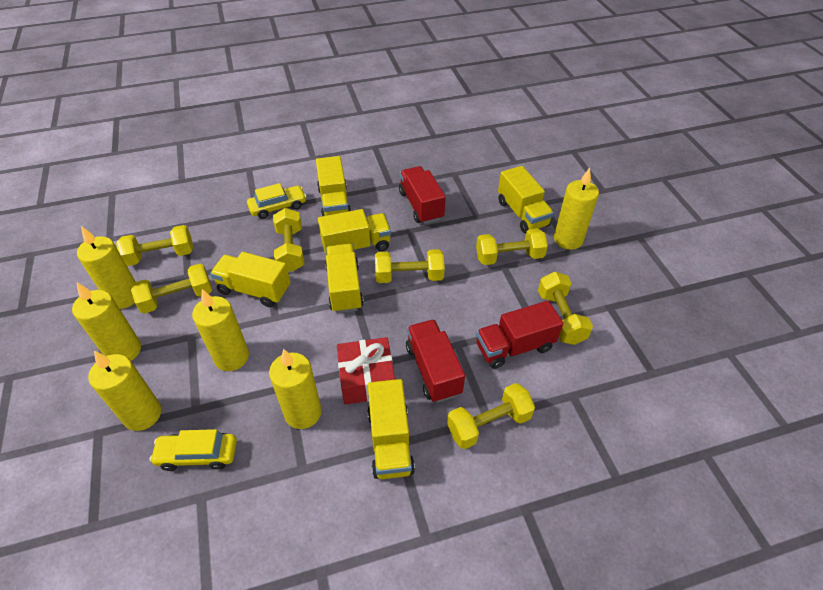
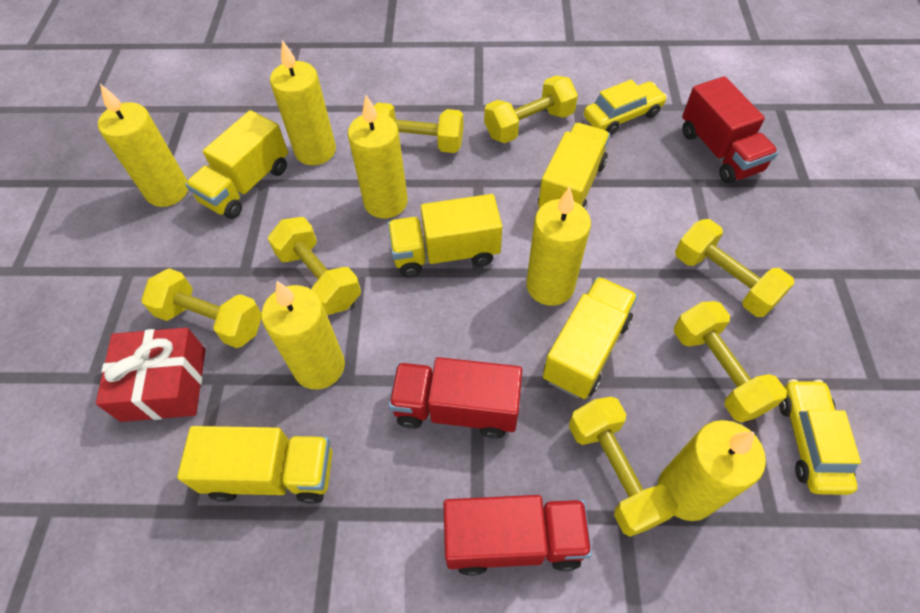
yellow truck: 6 -> 5

